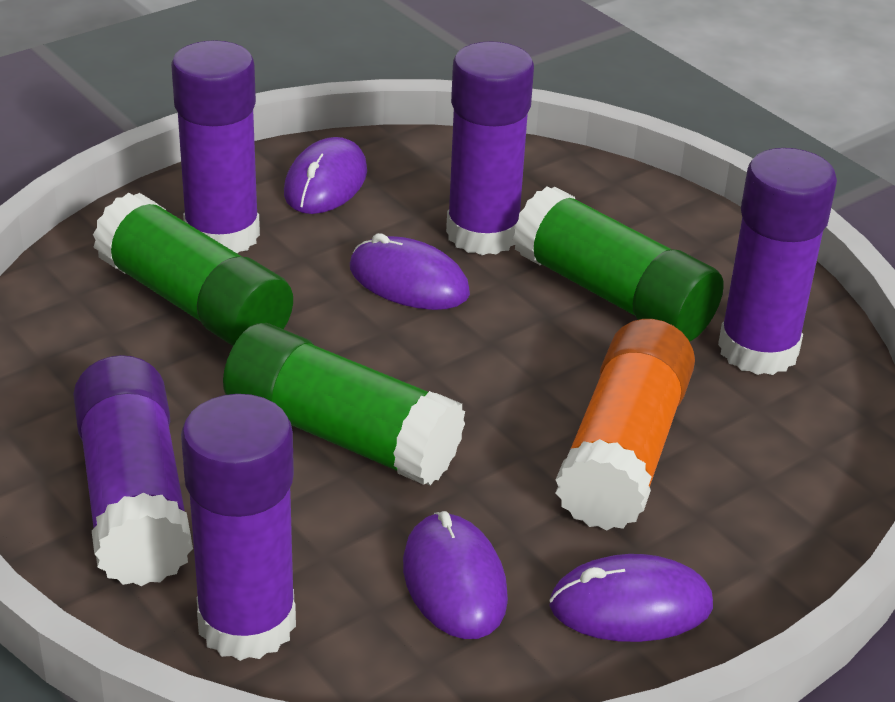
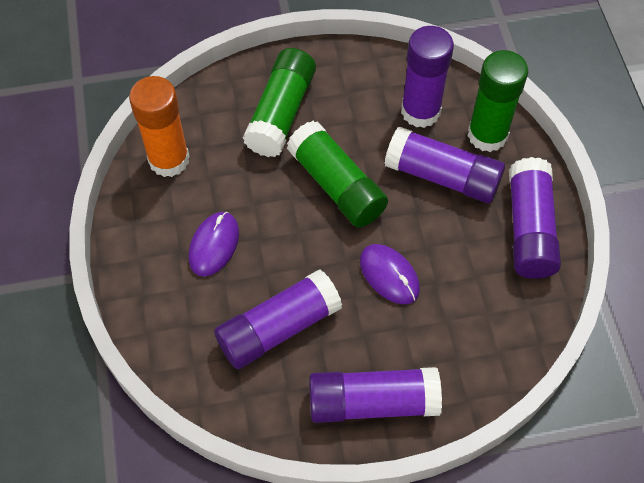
purple mouse: 4 -> 2

